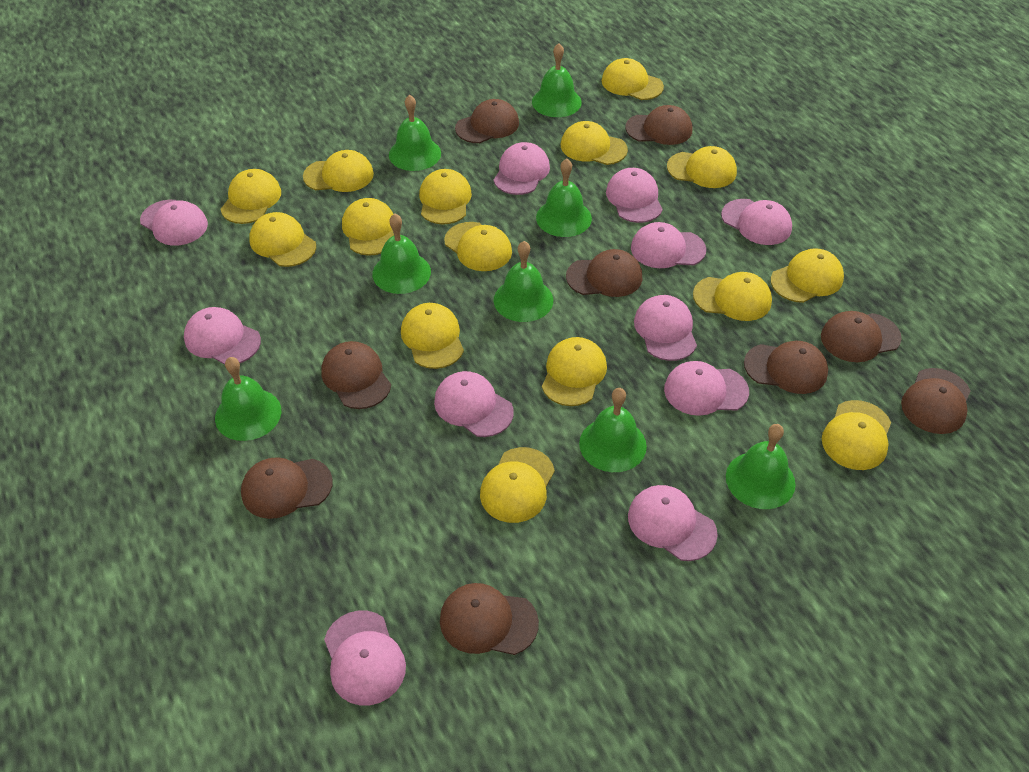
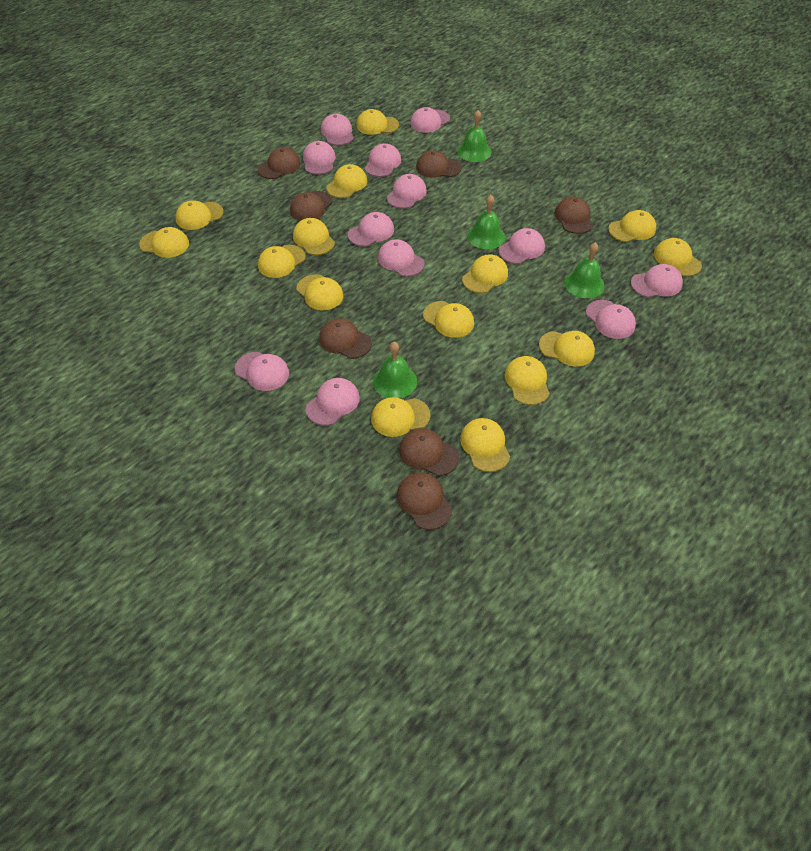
brown cap: 9 -> 7
green bell: 8 -> 4
pink cap: 11 -> 12

